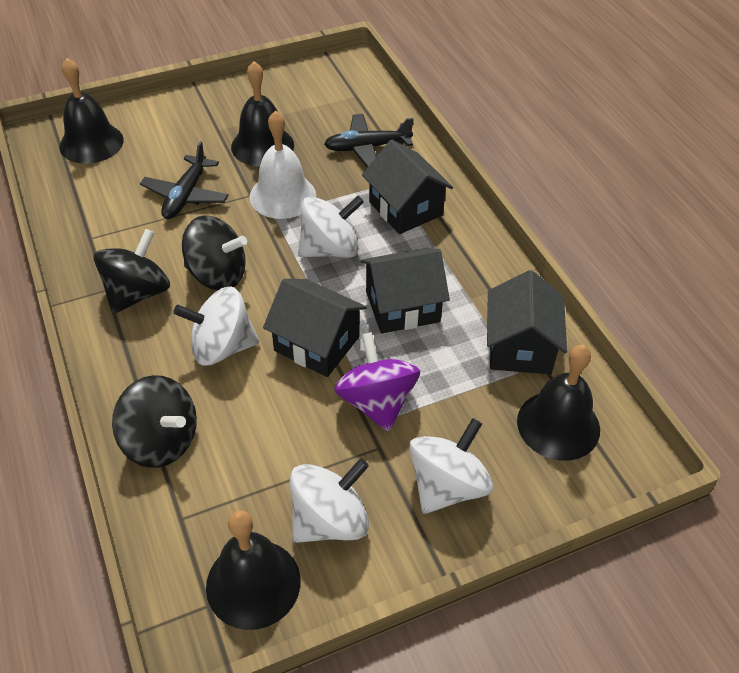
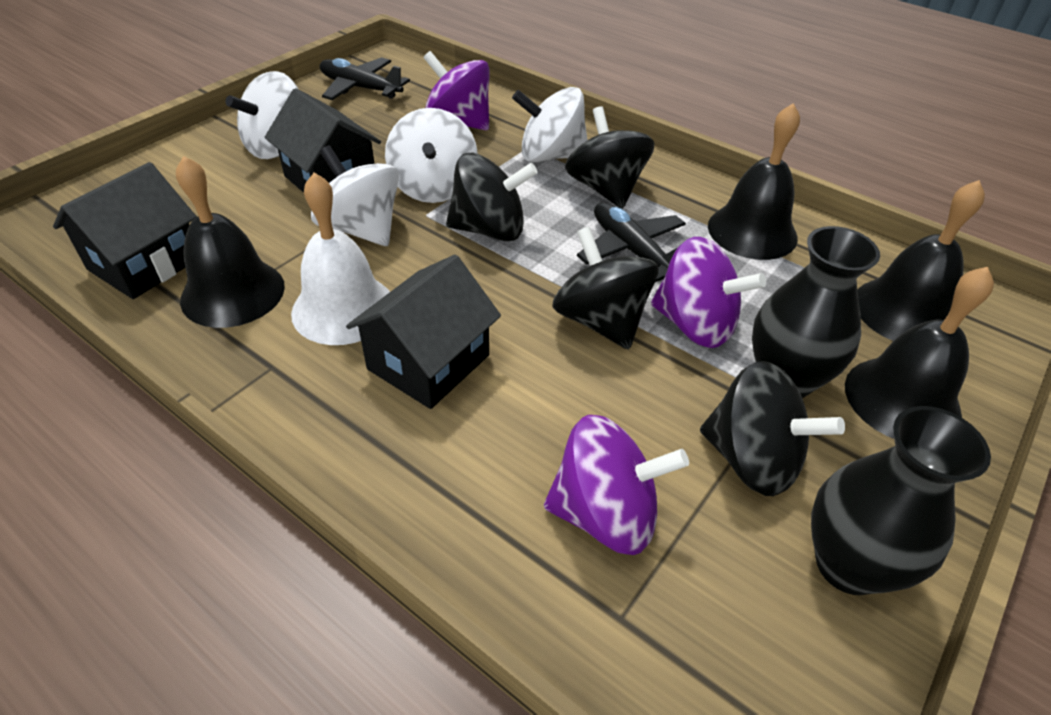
black house: 4 -> 3
black spinning top: 3 -> 4
black vase: 0 -> 2
purple spinning top: 1 -> 3

